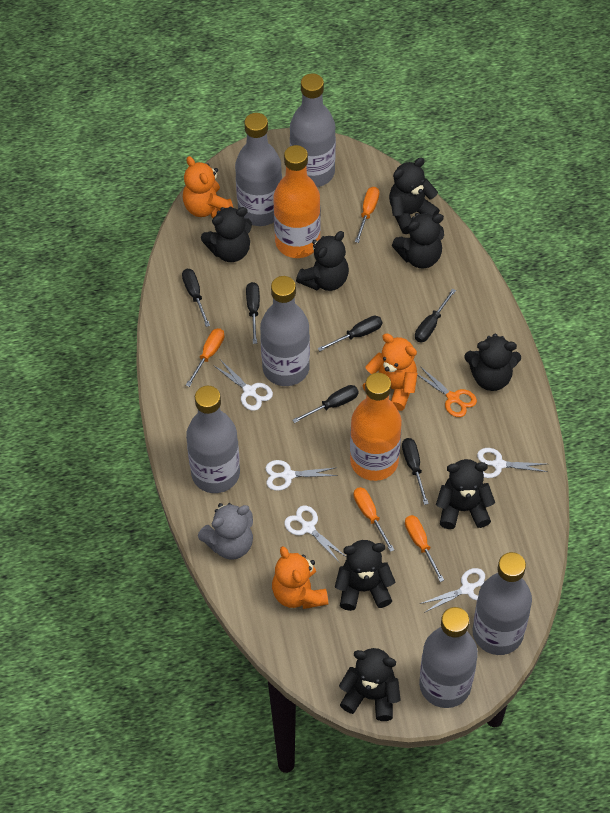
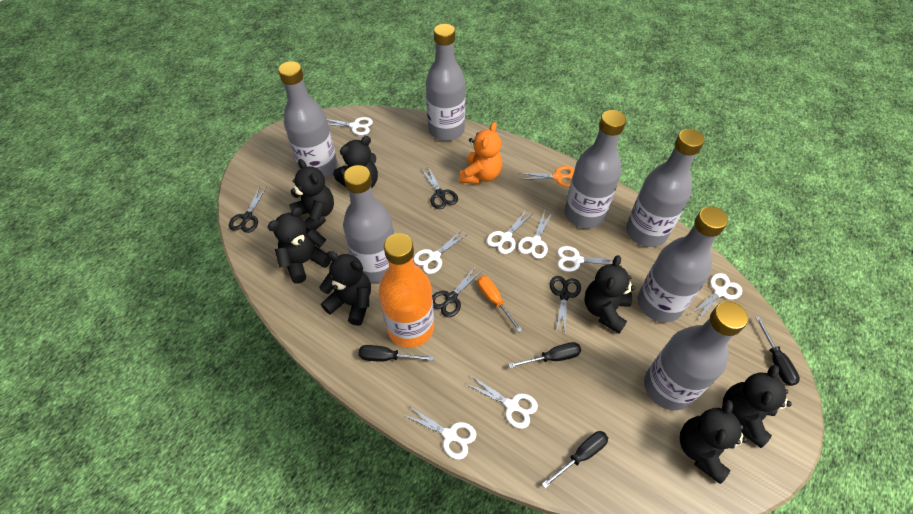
black scissors: 0 -> 4
black screwdriver: 6 -> 4
black teddy bear: 8 -> 7
grey bottle: 6 -> 7
grey teddy bear: 1 -> 0
orange bottle: 2 -> 1
orange screwdriver: 4 -> 1
orange teddy bear: 3 -> 1
white scissors: 5 -> 8

